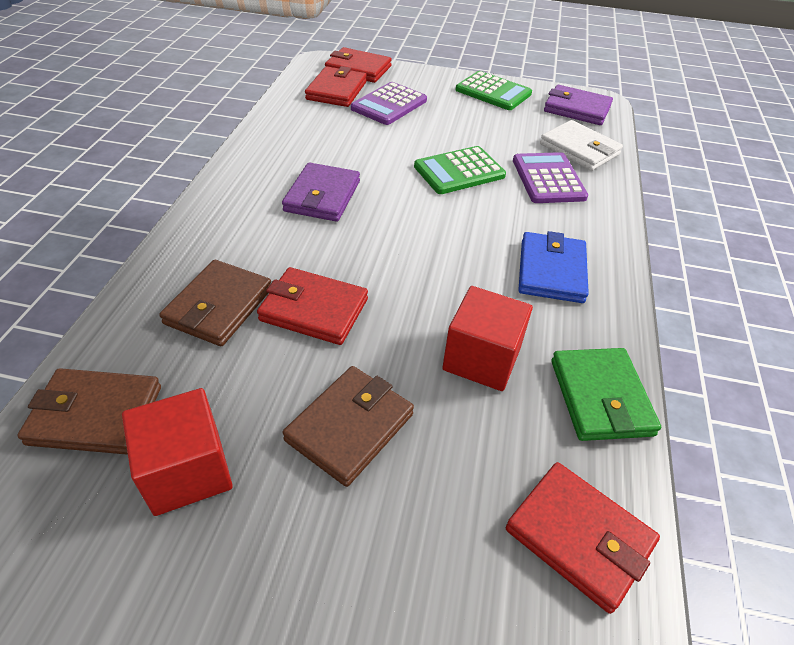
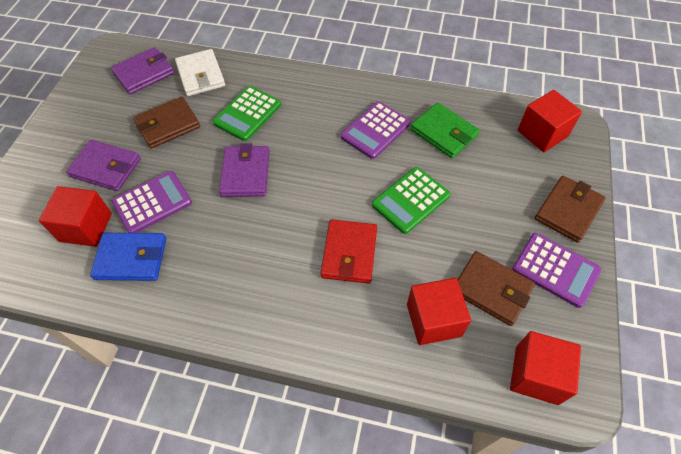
purple calculator: 2 -> 3
purple wallet: 2 -> 3
red cube: 2 -> 4
red wallet: 4 -> 1

